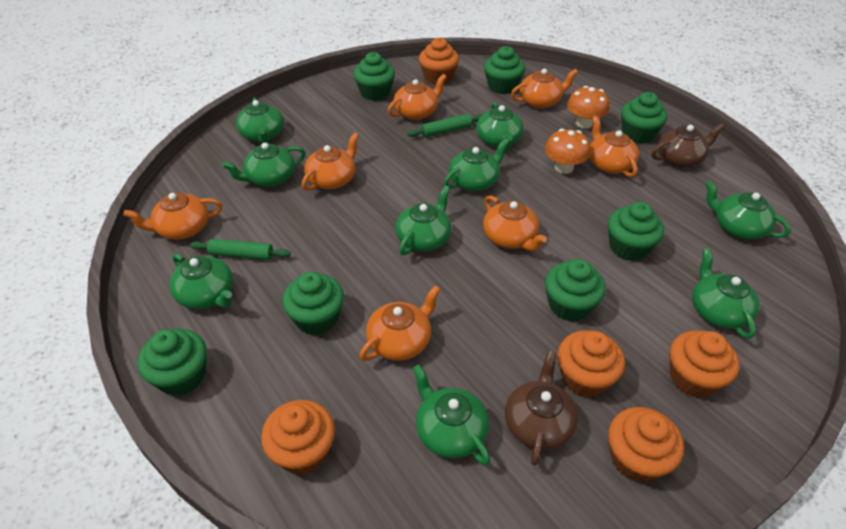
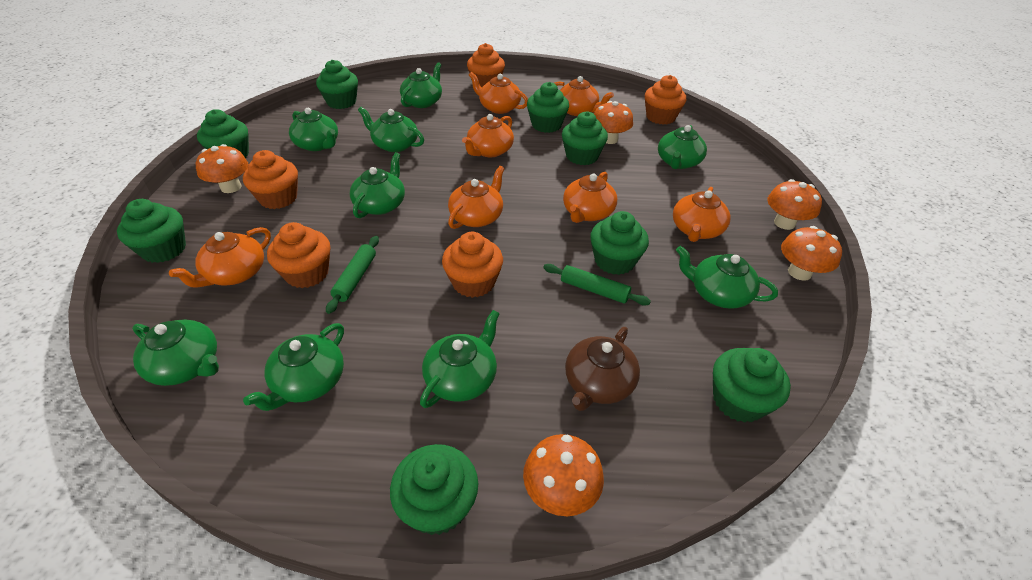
brown teapot: 2 -> 1
green cupcake: 7 -> 8
orange mushroom: 2 -> 5

